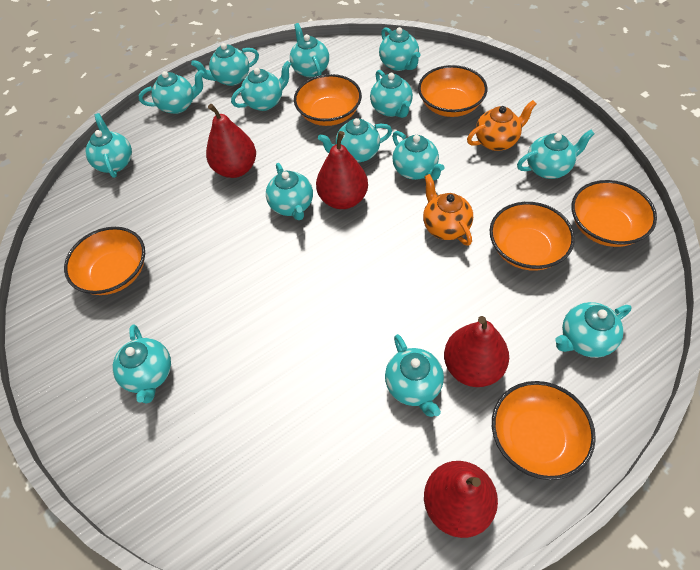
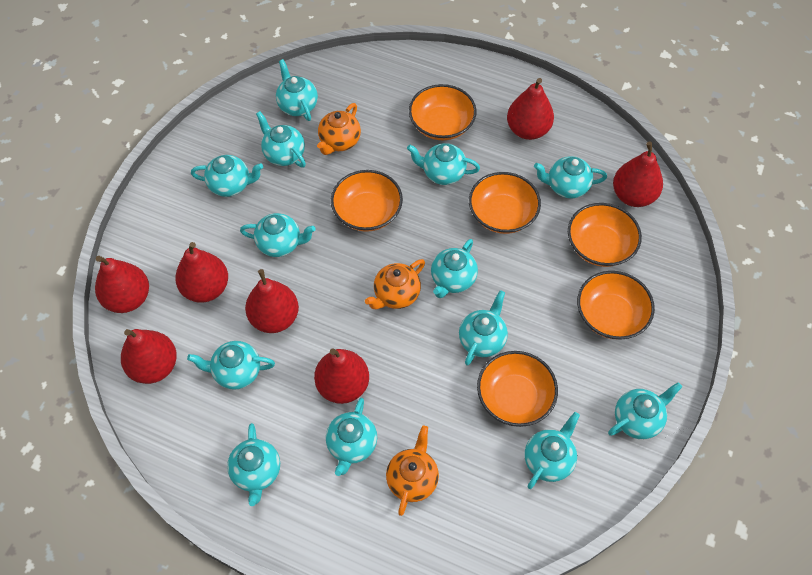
orange teapot: 2 -> 3
red pear: 4 -> 7
turquoise teapot: 14 -> 13

